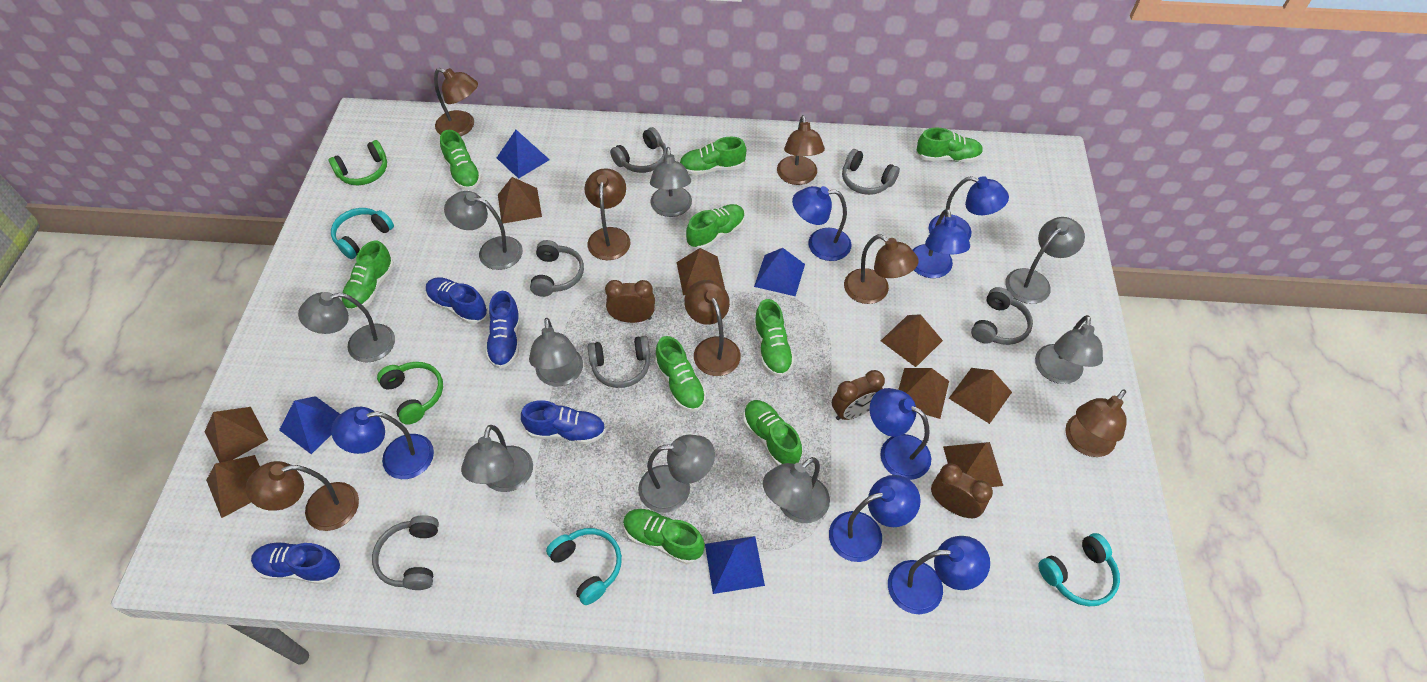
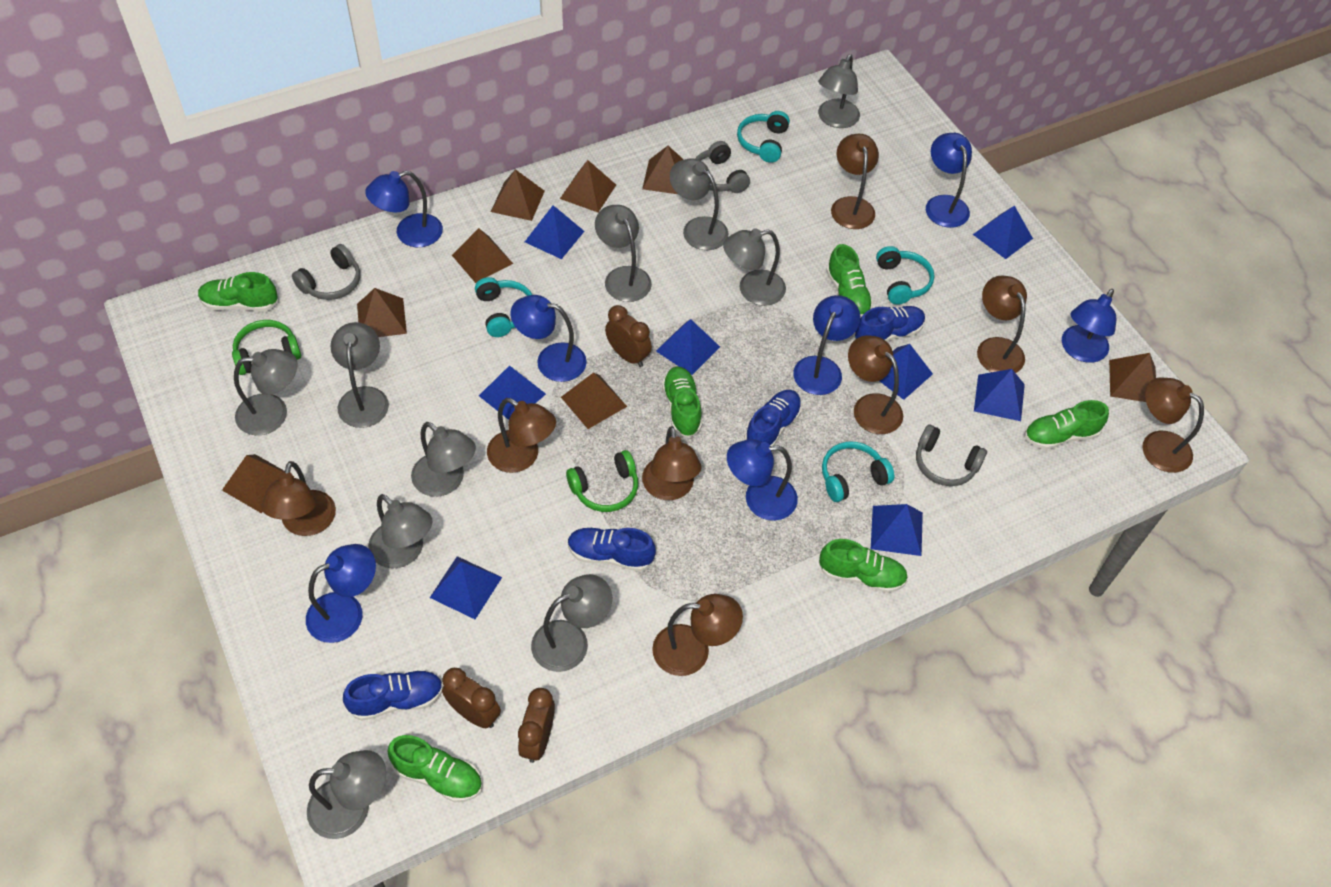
blue pyramid: 4 -> 8
brown lamp: 7 -> 8
green shoe: 9 -> 6
grey headphones: 6 -> 3
grey lamp: 9 -> 10
turquoise headphones: 3 -> 4

